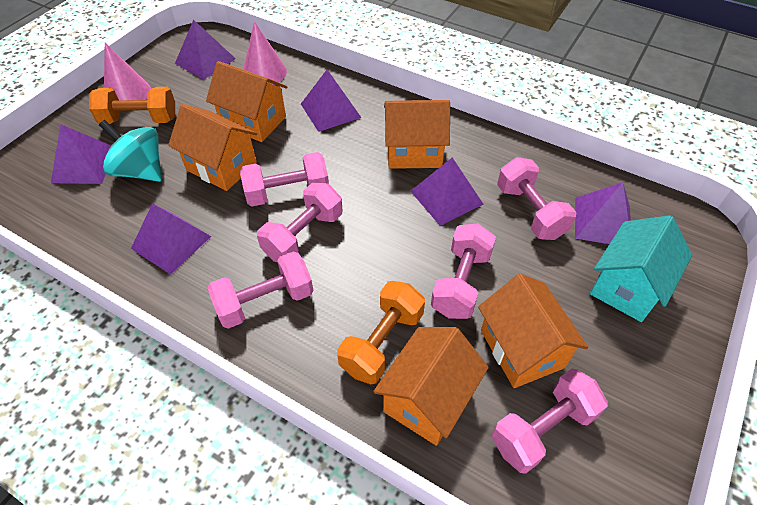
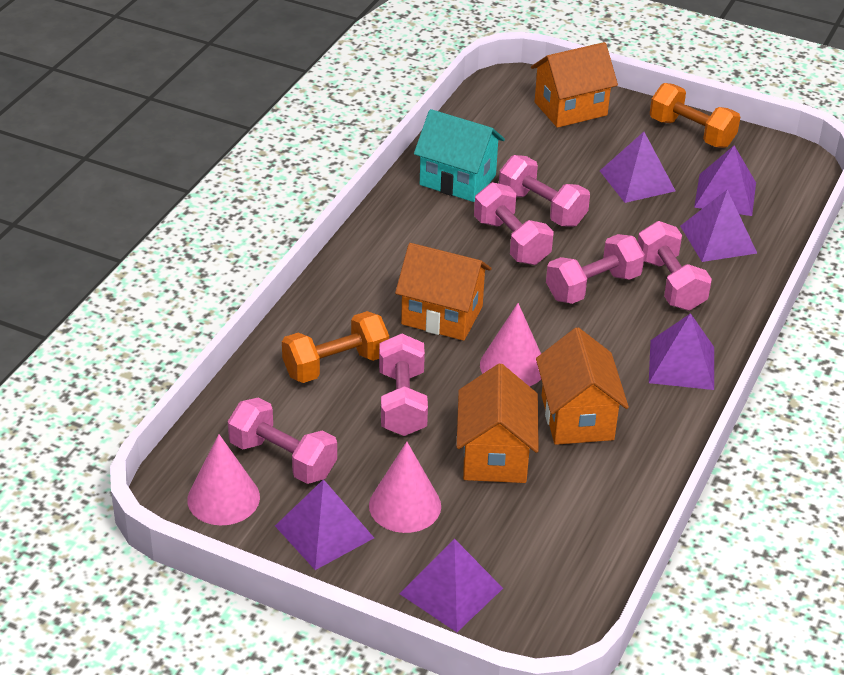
orange house: 5 -> 4
pink cone: 2 -> 3
turquoise spinning top: 1 -> 0

